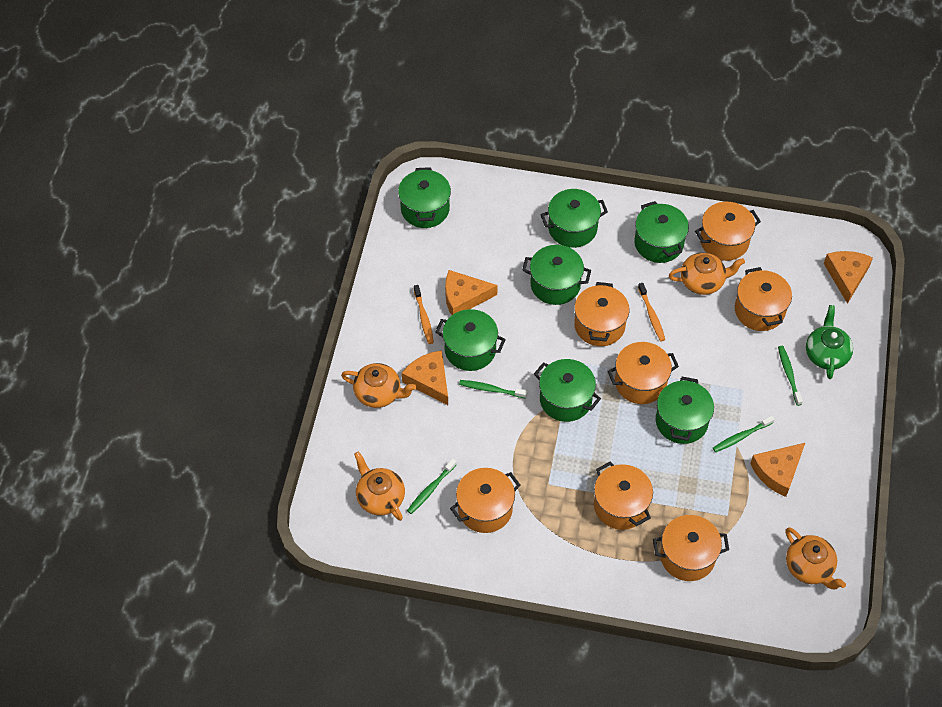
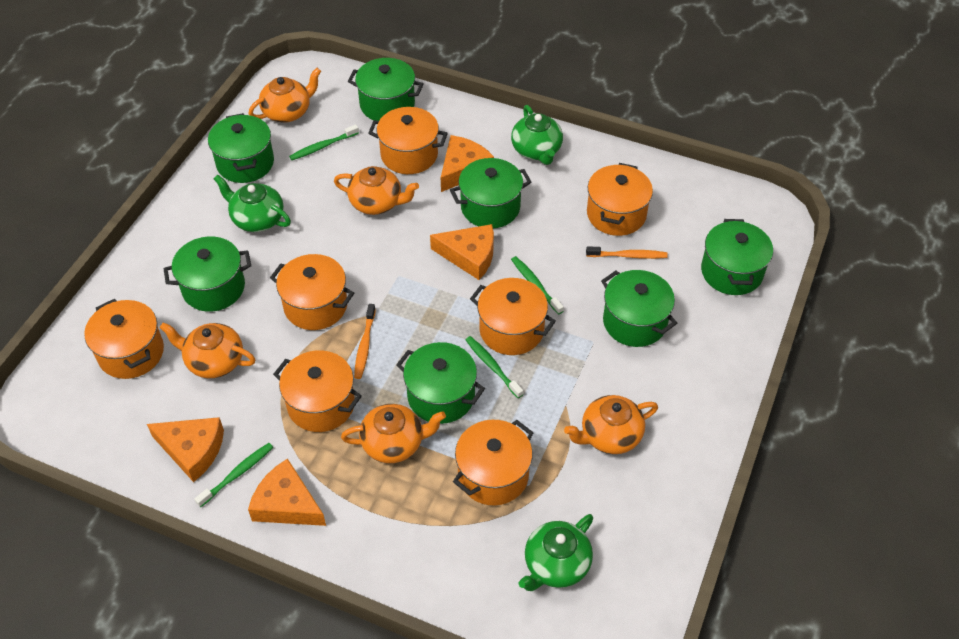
green teapot: 1 -> 3
orange teapot: 4 -> 5

